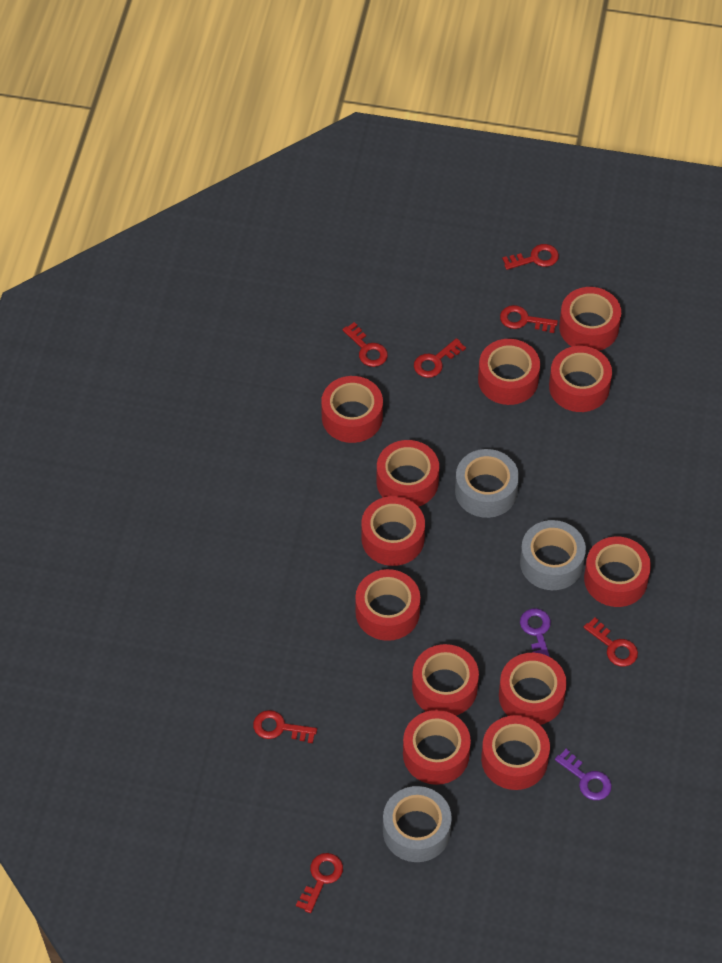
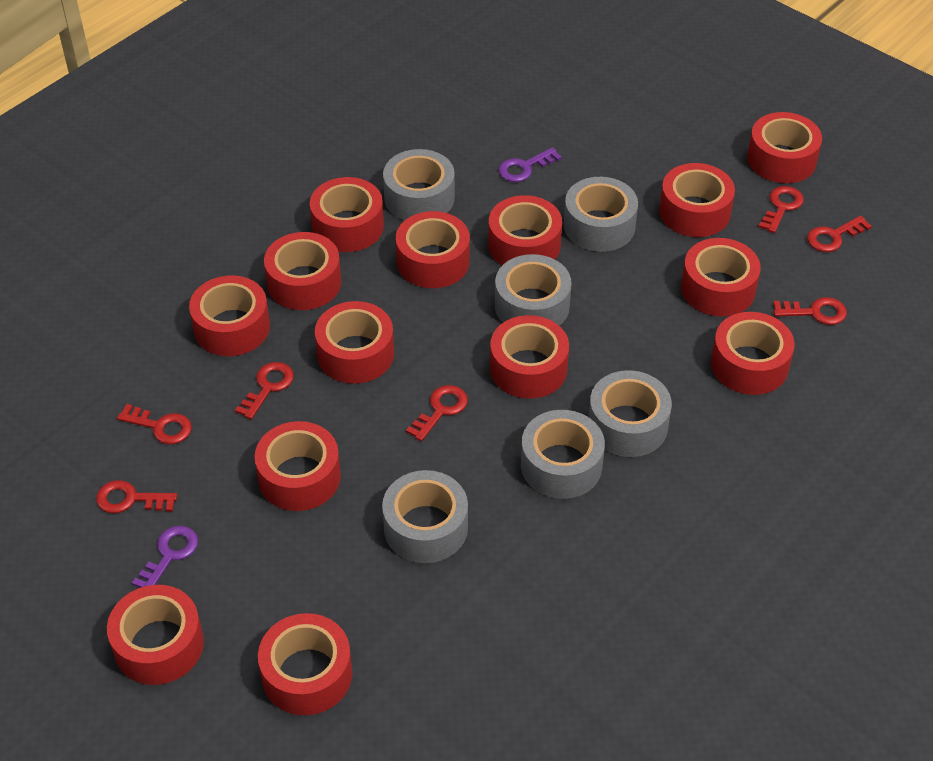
grey tape: 3 -> 6
red tape: 12 -> 14

